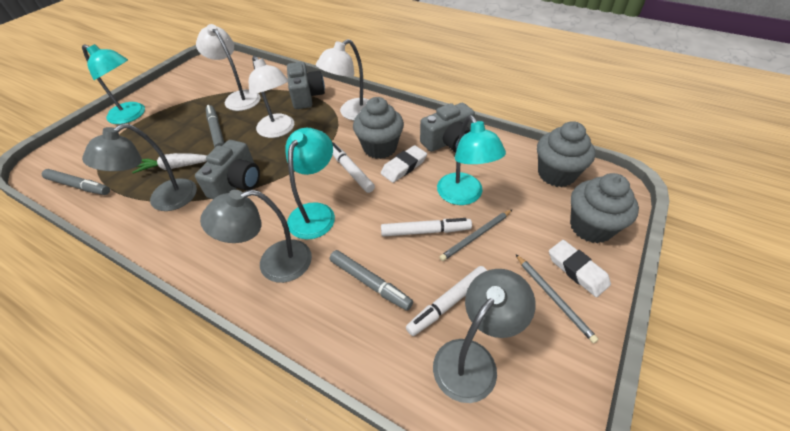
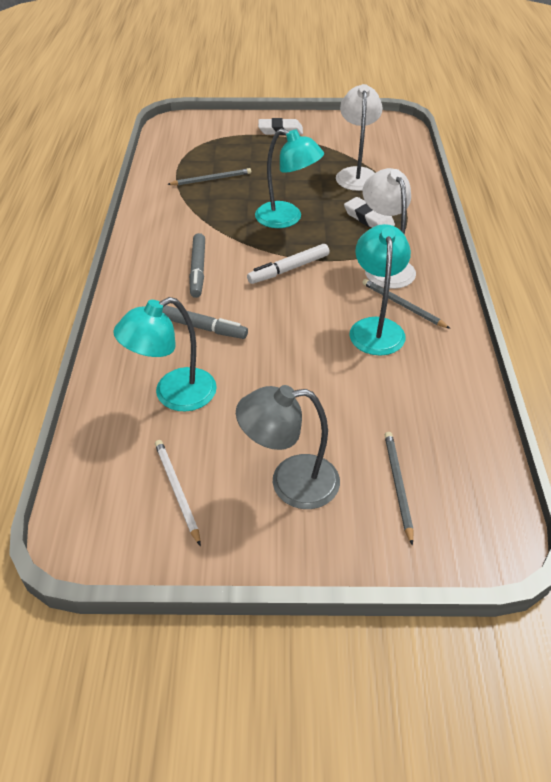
grey camera: 3 -> 0
grey cupcake: 3 -> 0
grey lamp: 3 -> 1
grey marker: 3 -> 2
grey pencil: 2 -> 3
white carrot: 1 -> 0
white lamp: 3 -> 2
white marker: 3 -> 1
white pencil: 0 -> 1

